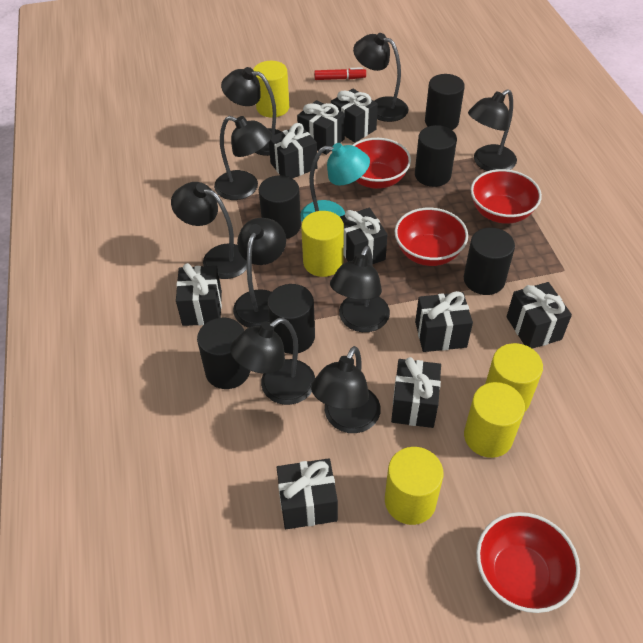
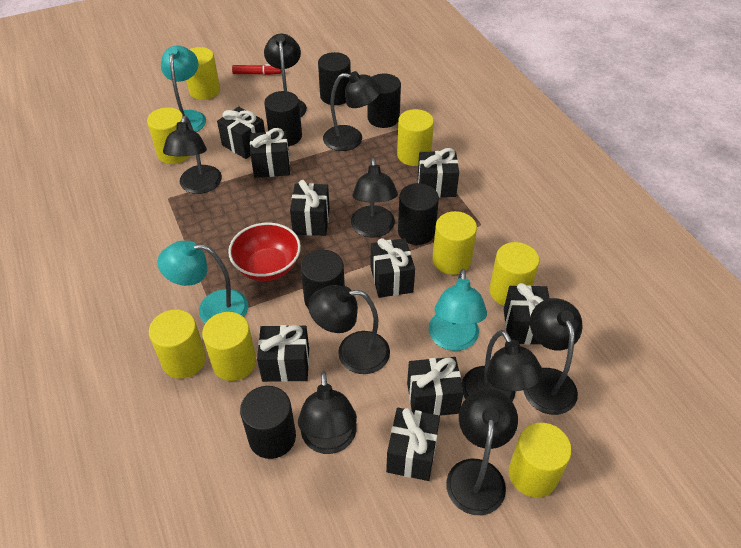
red bowl: 4 -> 1
turquoise lamp: 1 -> 3
yellow cylinder: 5 -> 8

